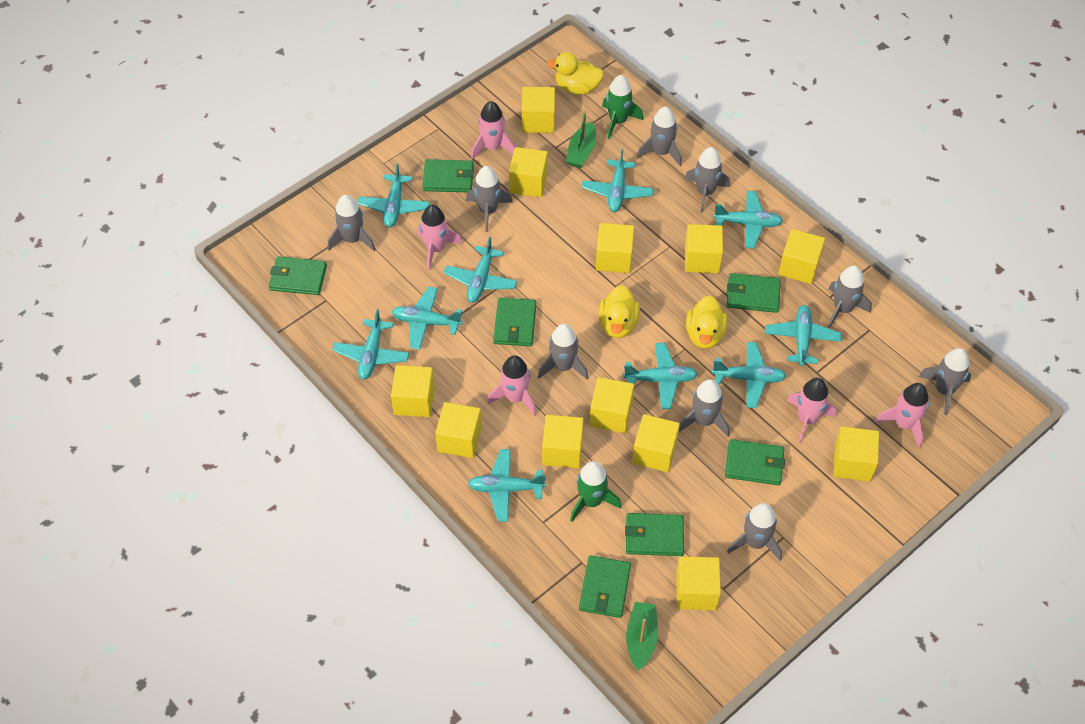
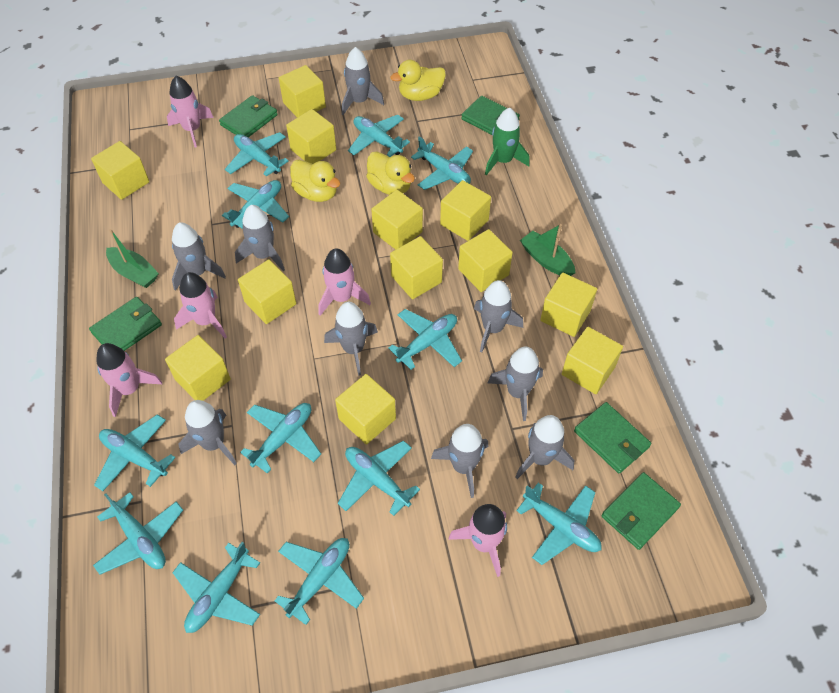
green rocket: 2 -> 1
green wallet: 7 -> 5
turquoise plane: 10 -> 12

